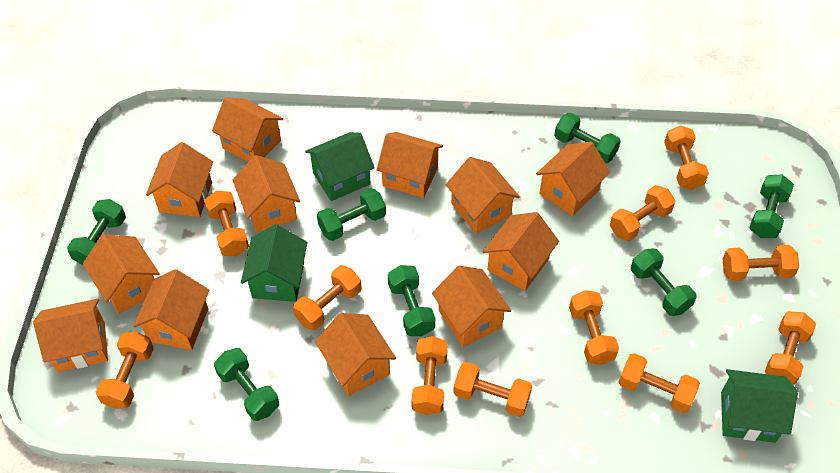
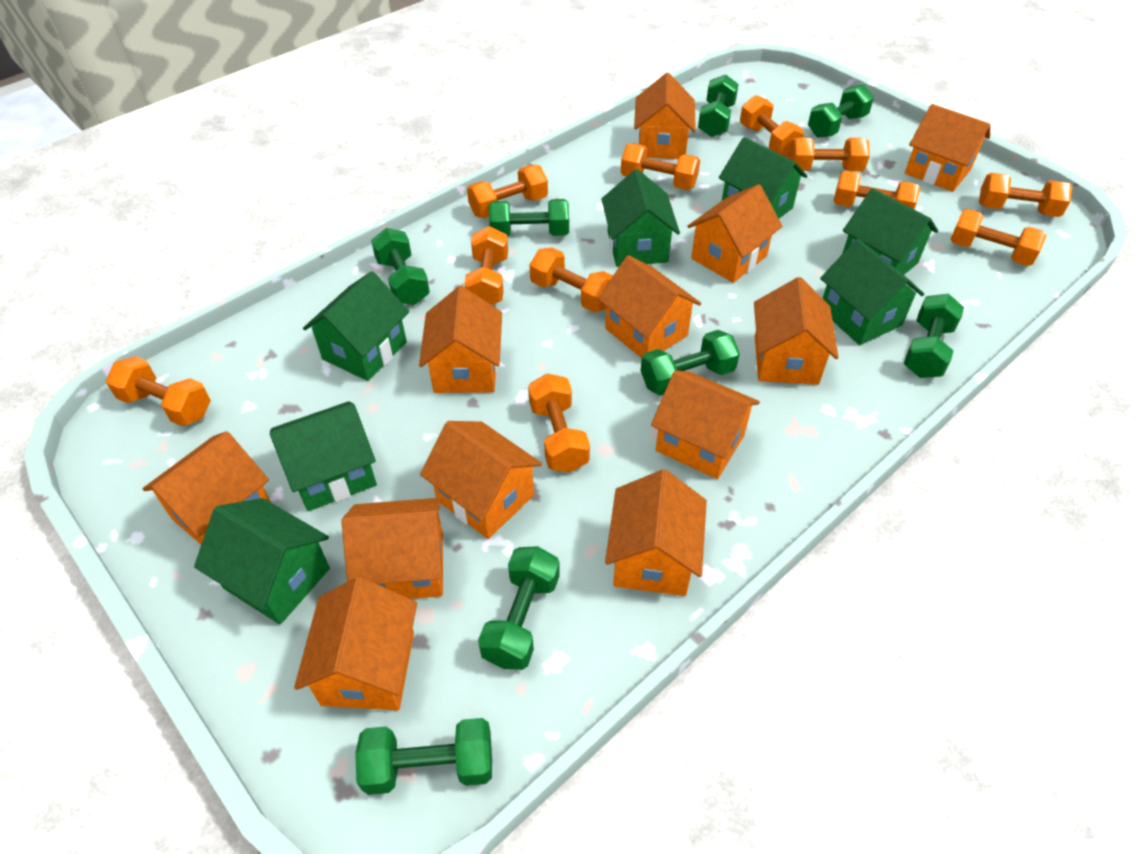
green dumbbell: 7 -> 8
green house: 3 -> 7

